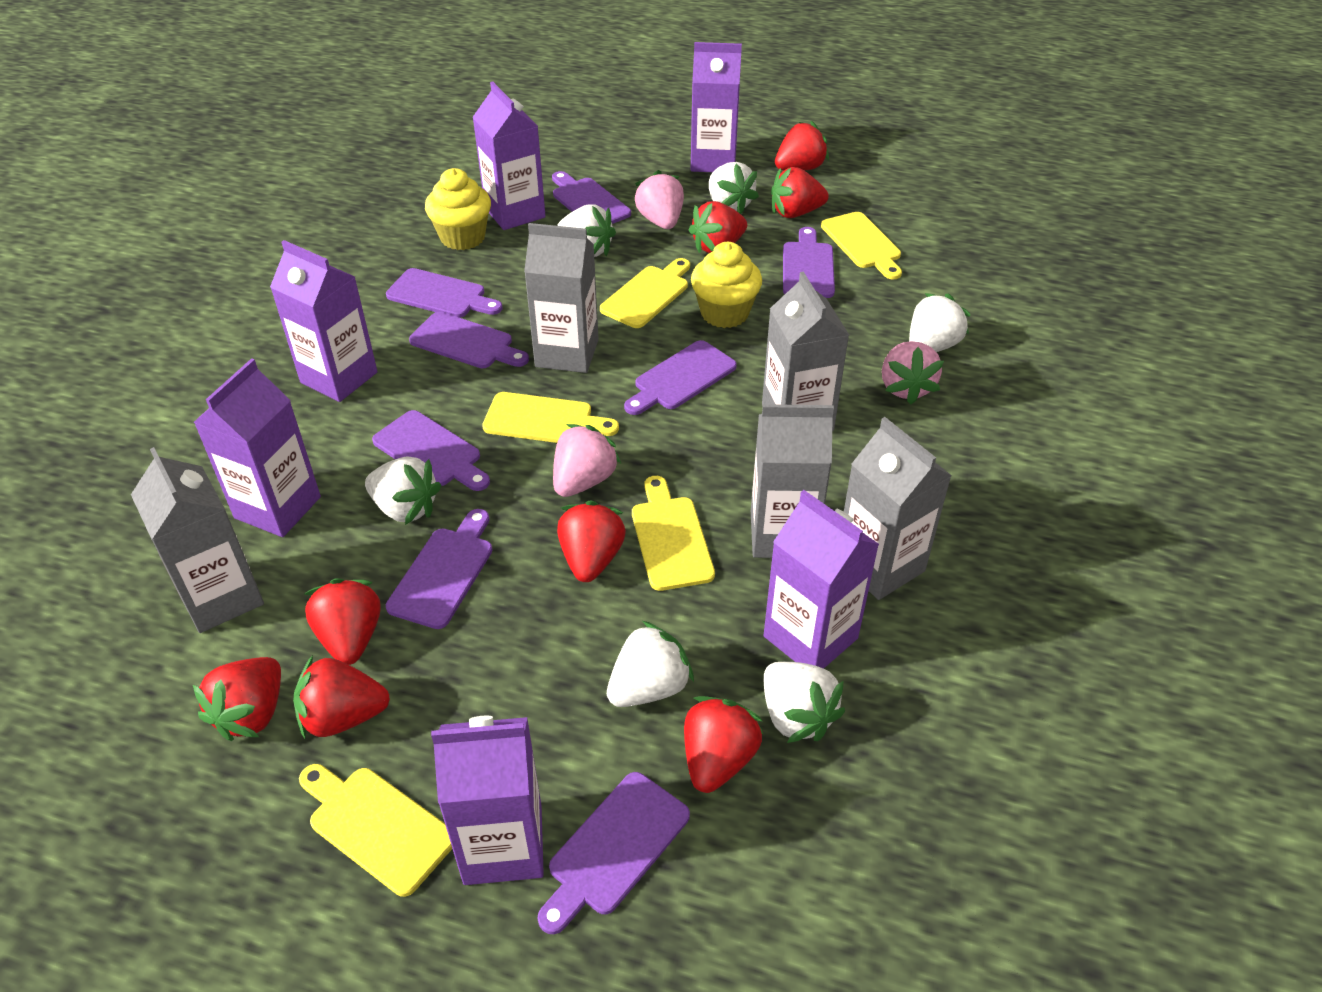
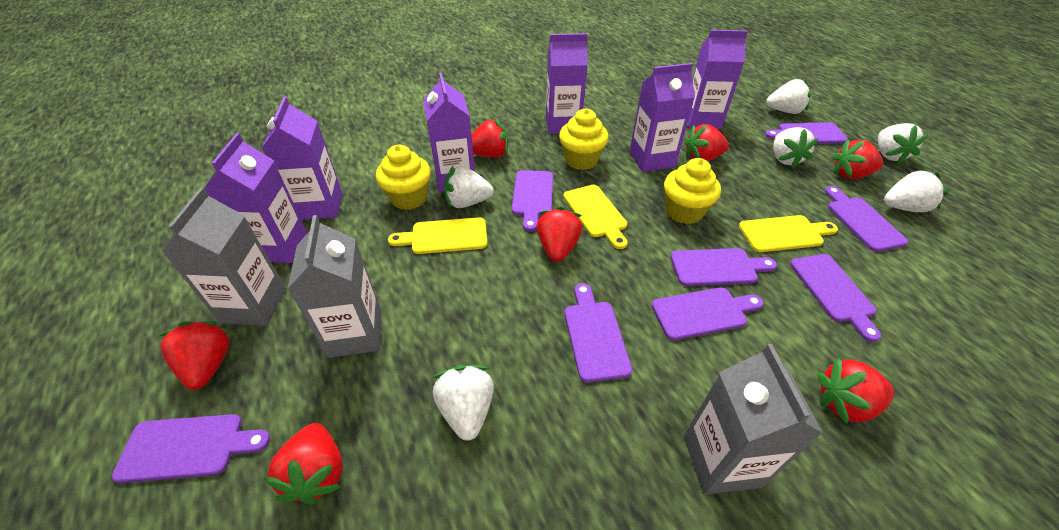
grey carton: 5 -> 3
pink strawberry: 3 -> 0
red strawberry: 8 -> 7
yellow cupcake: 2 -> 3
yellow cutting board: 5 -> 3

